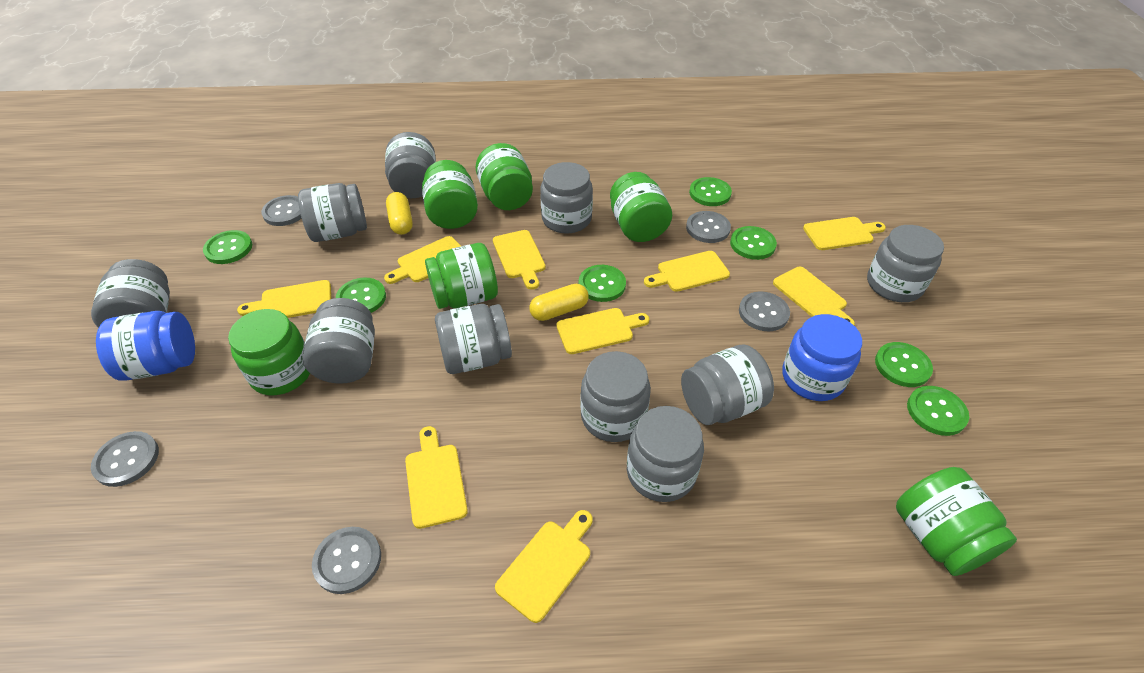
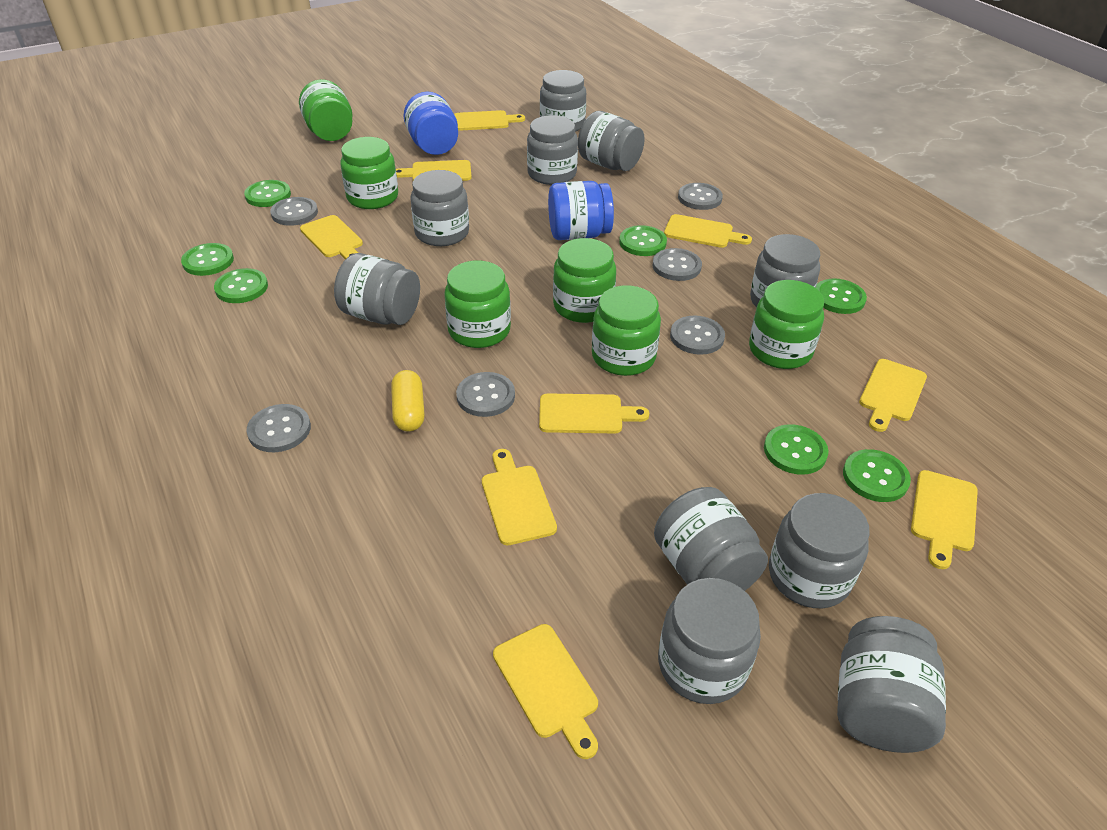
grey button: 5 -> 6
yellow capsule: 2 -> 1

